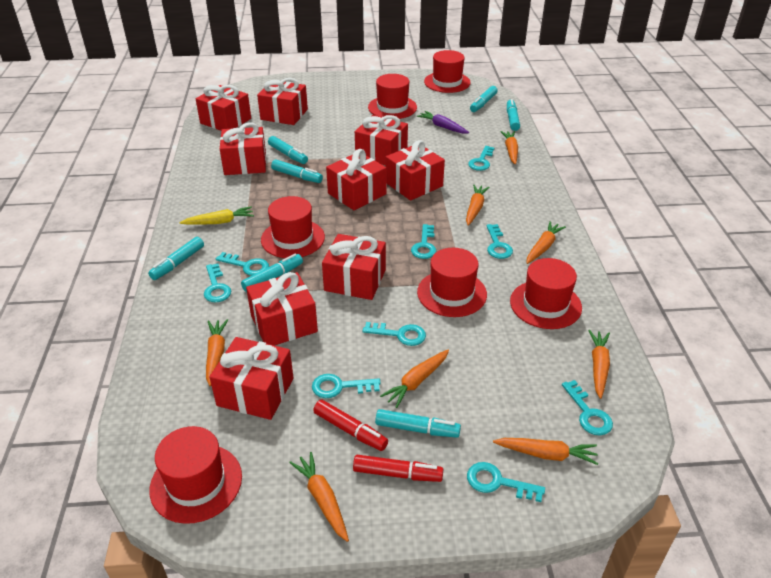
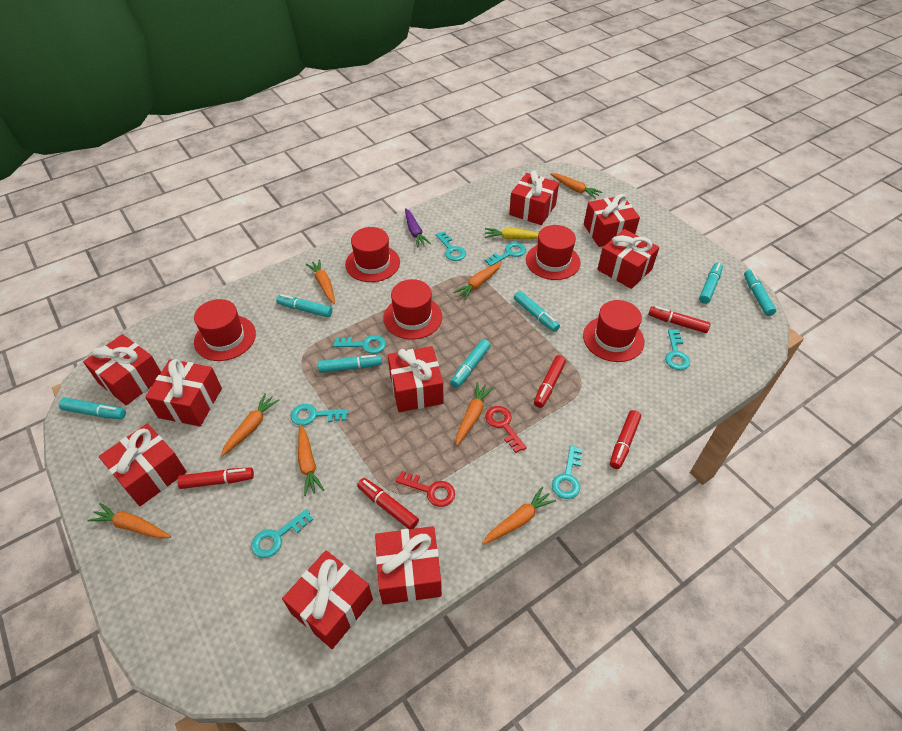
red hat: 6 -> 5
red key: 0 -> 2
red marker: 2 -> 5
turquoise key: 9 -> 7

